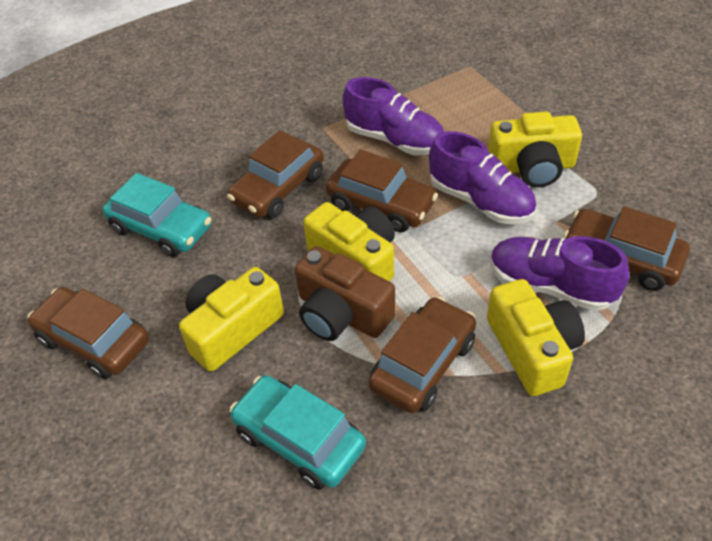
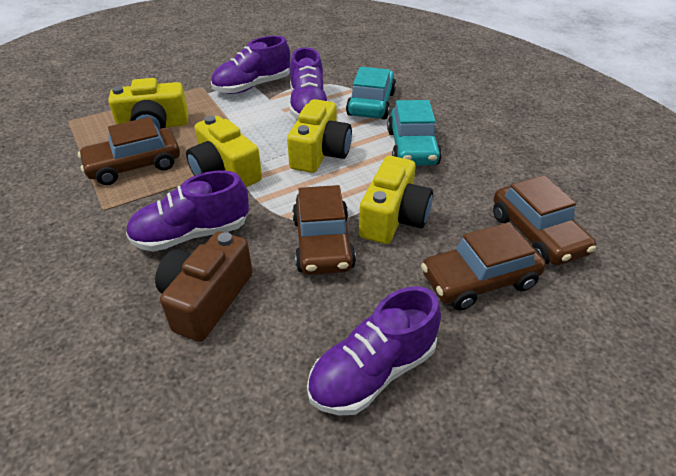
brown car: 5 -> 4
purple shoe: 3 -> 4

